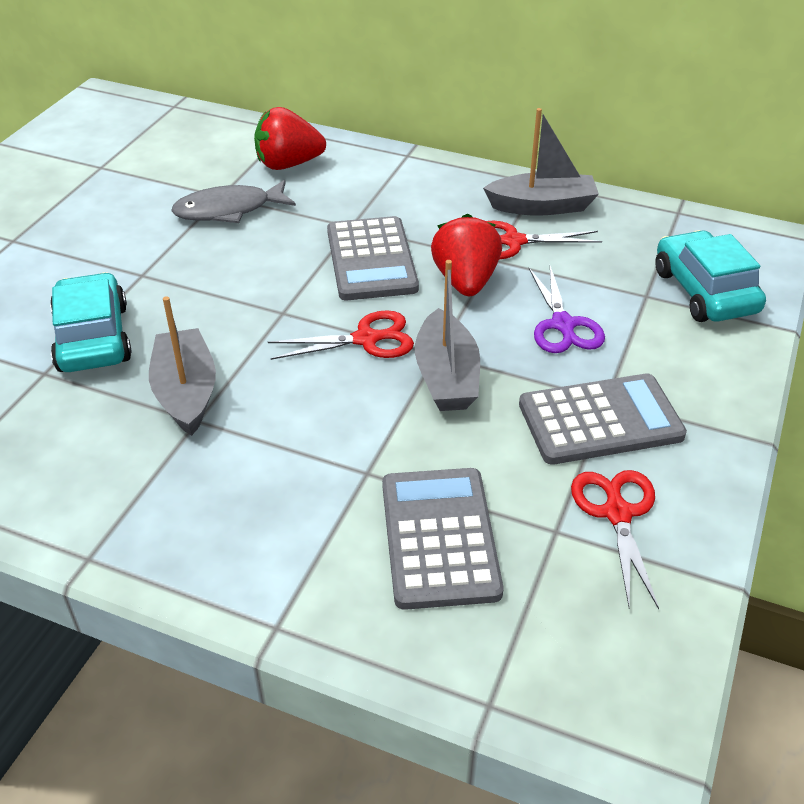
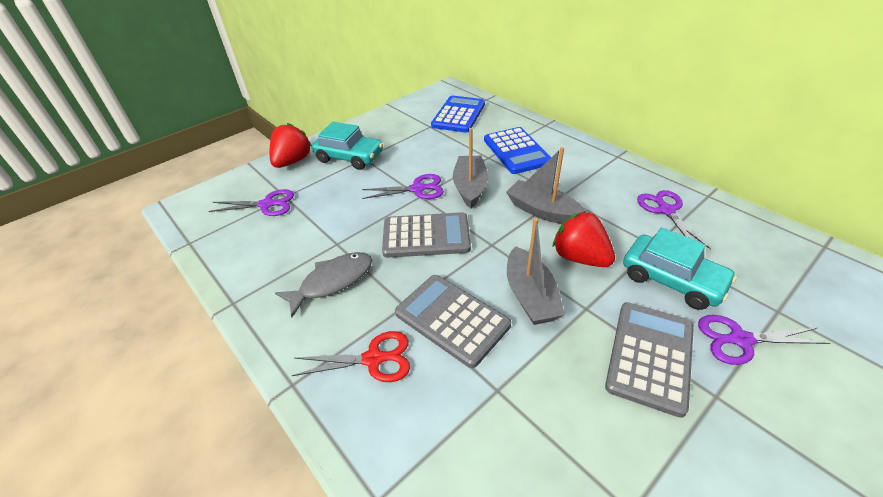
blue calculator: 0 -> 2
purple scissors: 1 -> 4
red scissors: 3 -> 1

